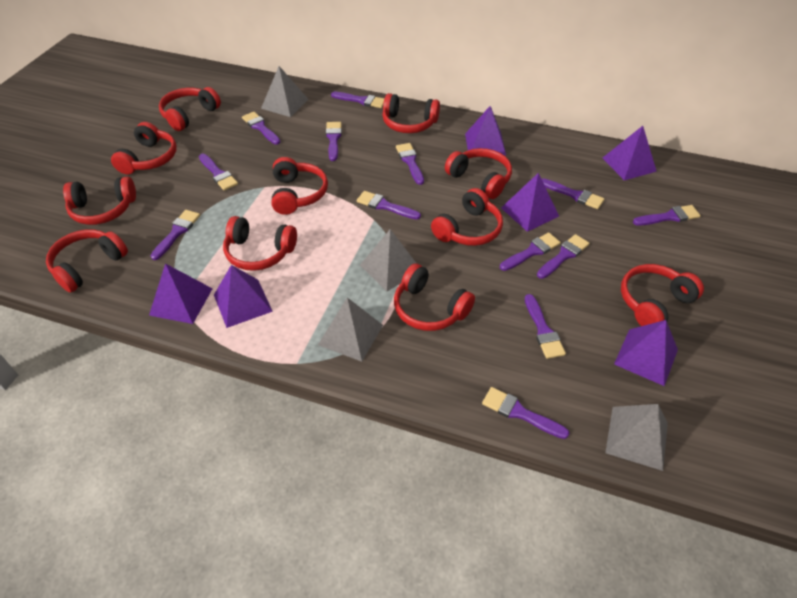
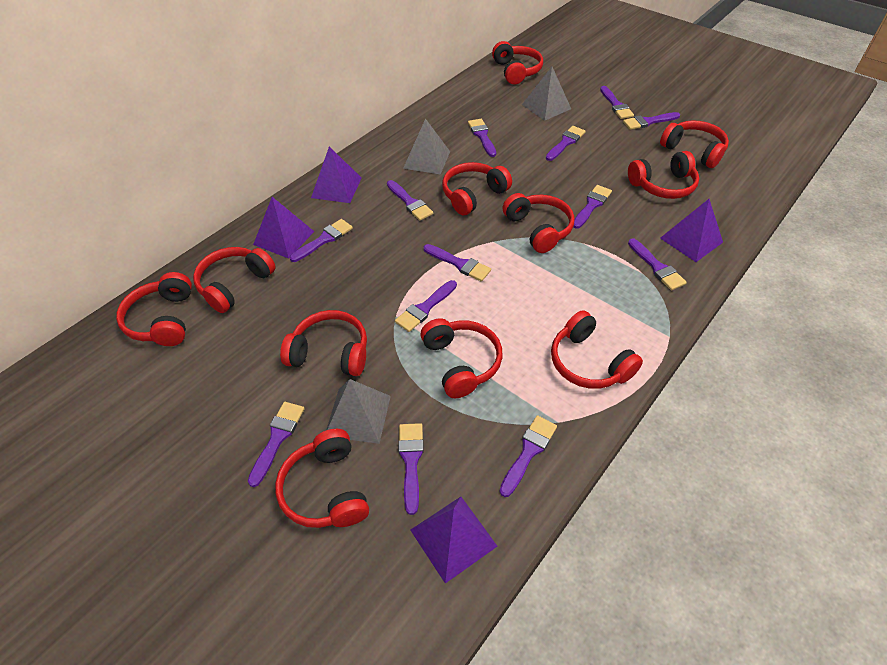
grey pyramid: 4 -> 3
purple pyramid: 6 -> 4

